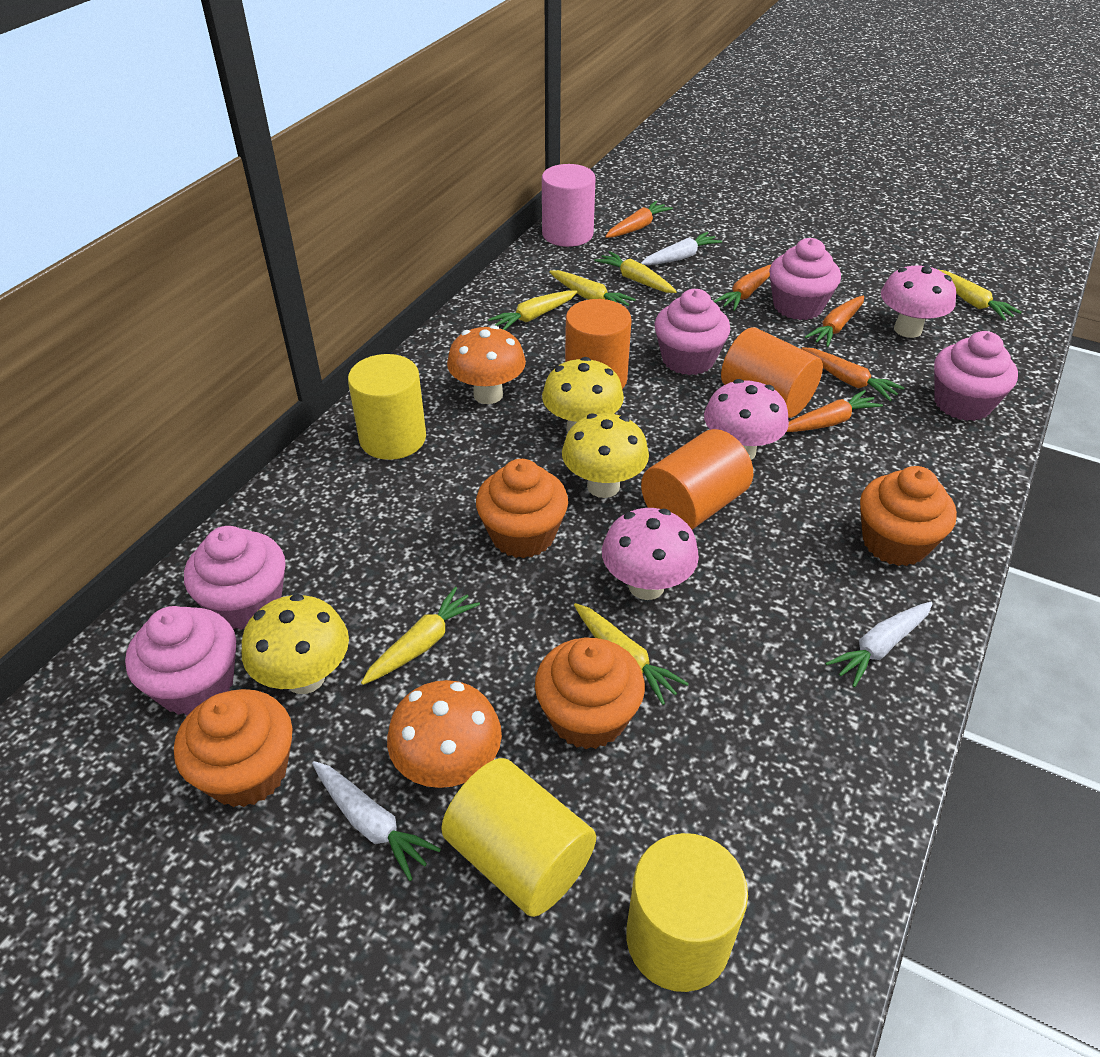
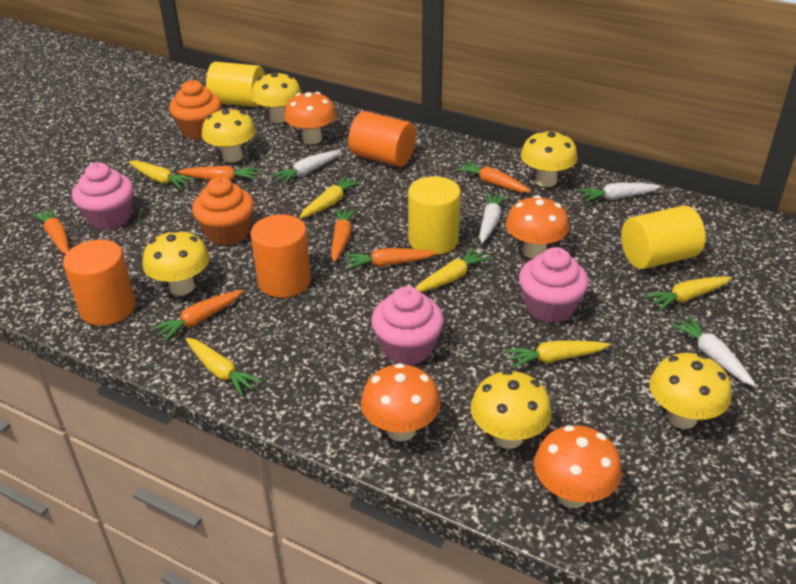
orange carrot: 5 -> 6
orange cupcake: 4 -> 2
orange mushroom: 2 -> 4
pink cupcake: 5 -> 3
pink cylinder: 1 -> 0
pink mushroom: 3 -> 0
white carrot: 3 -> 4
yellow mushroom: 3 -> 6

